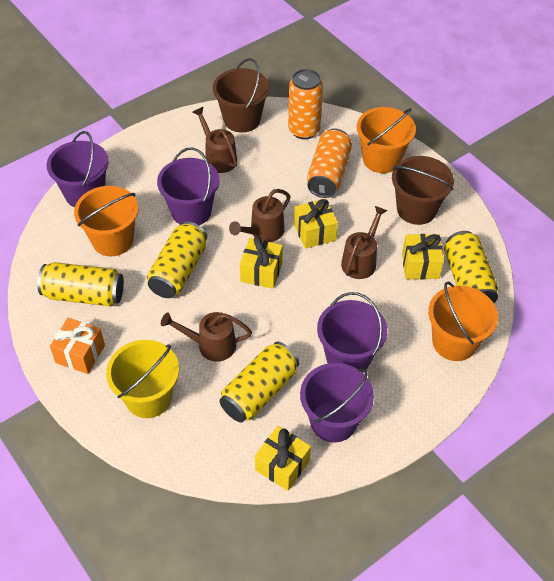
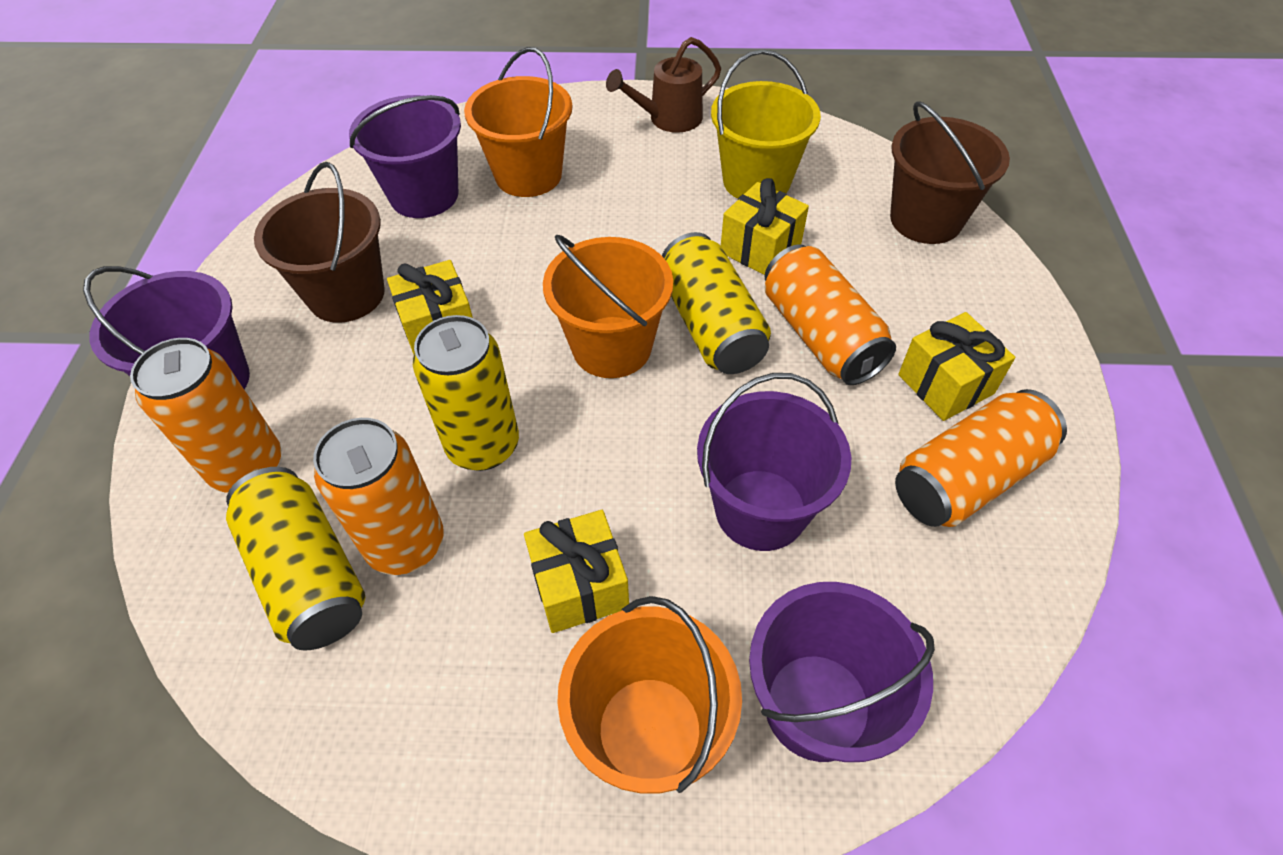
brown watering can: 4 -> 1
orange can: 2 -> 4
orange gift: 1 -> 0
yellow can: 4 -> 3

